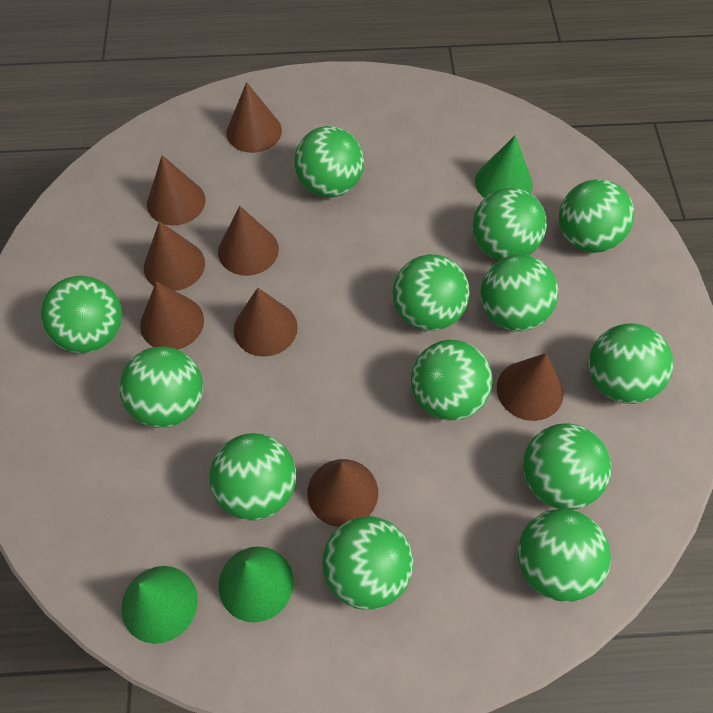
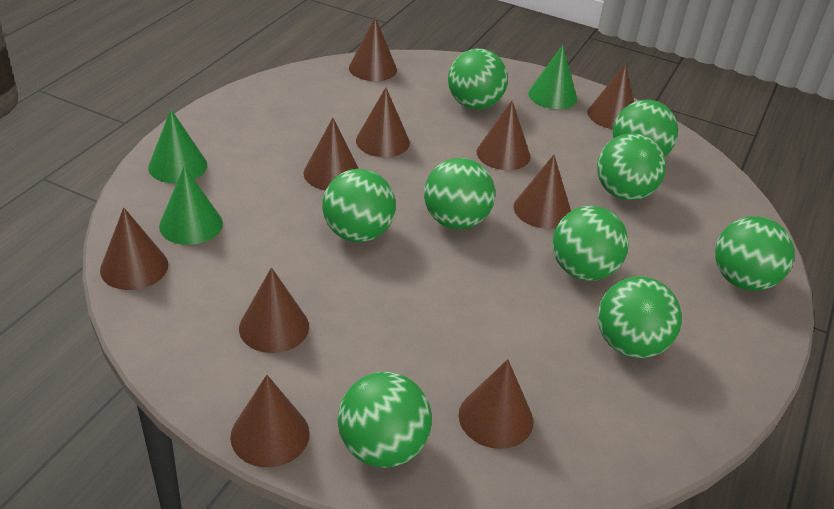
brown cone: 8 -> 10
green ball: 13 -> 9

